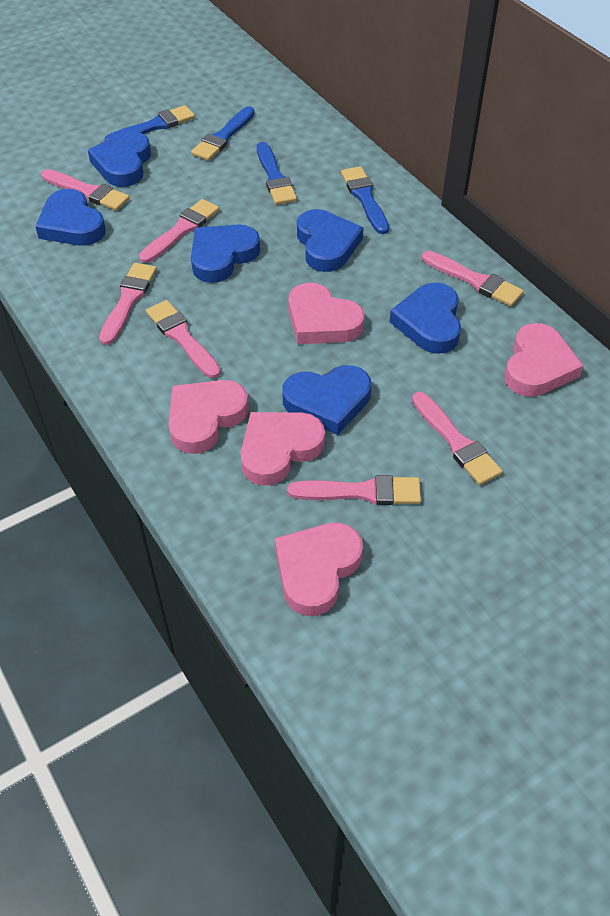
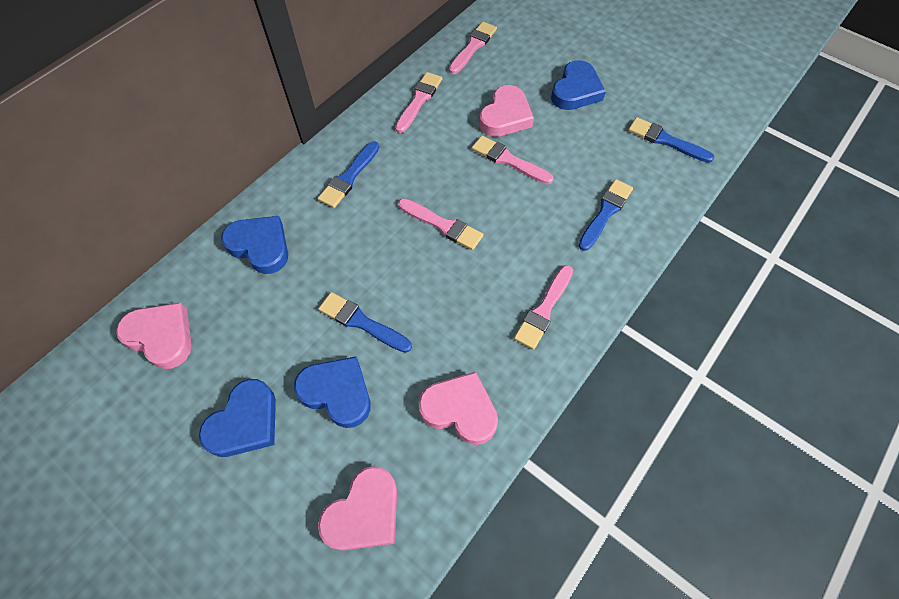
blue heart: 6 -> 4
pink brush: 7 -> 5
pink heart: 5 -> 4

